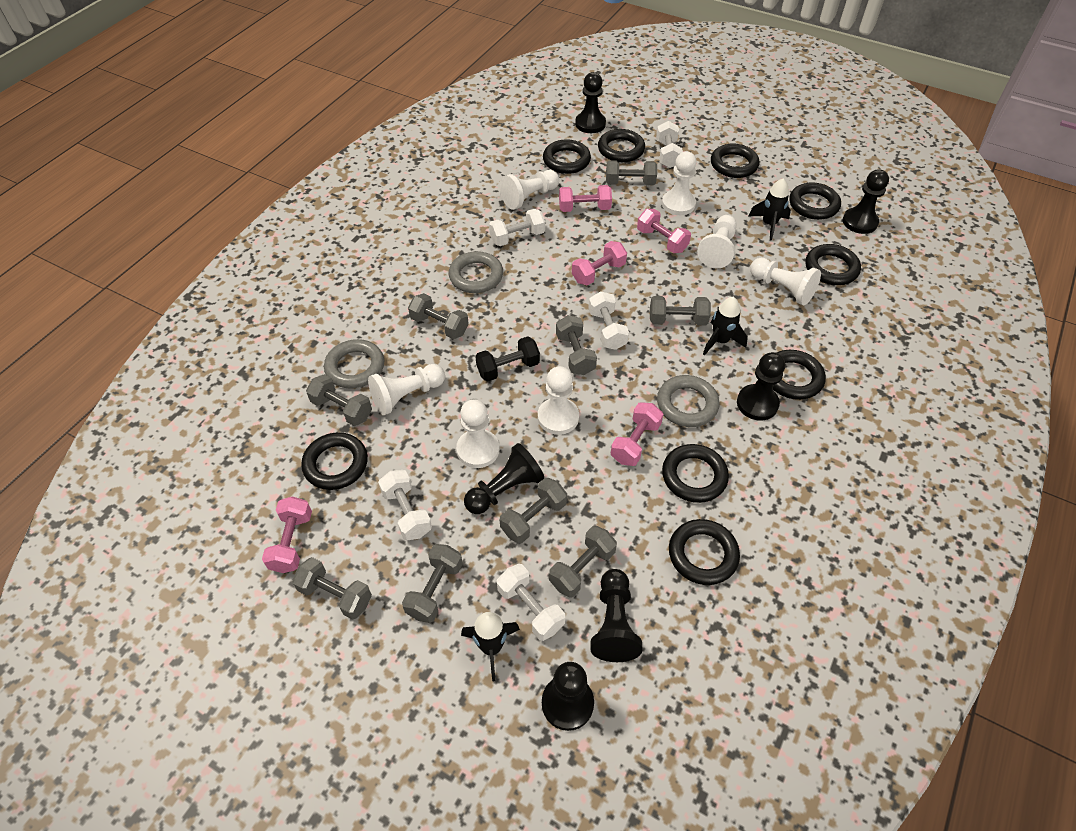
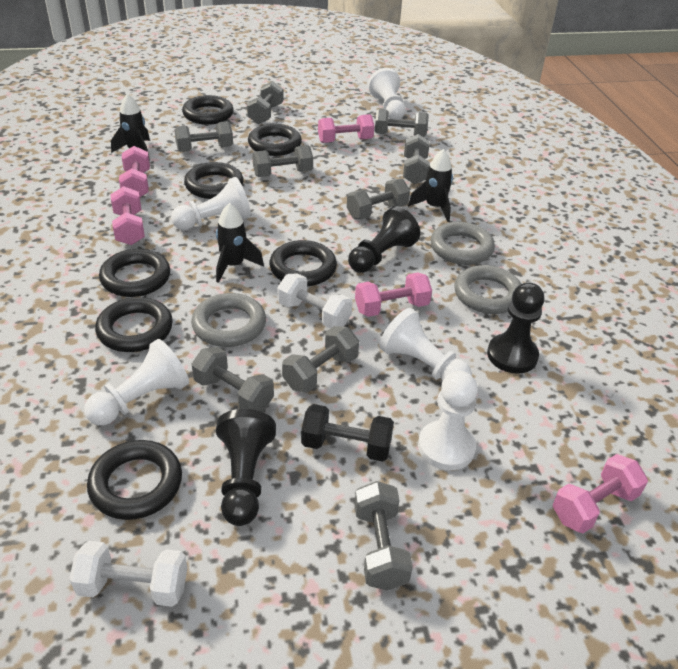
black pawn: 6 -> 3
black ring: 9 -> 7
white dumbbell: 5 -> 2
white pawn: 7 -> 5

